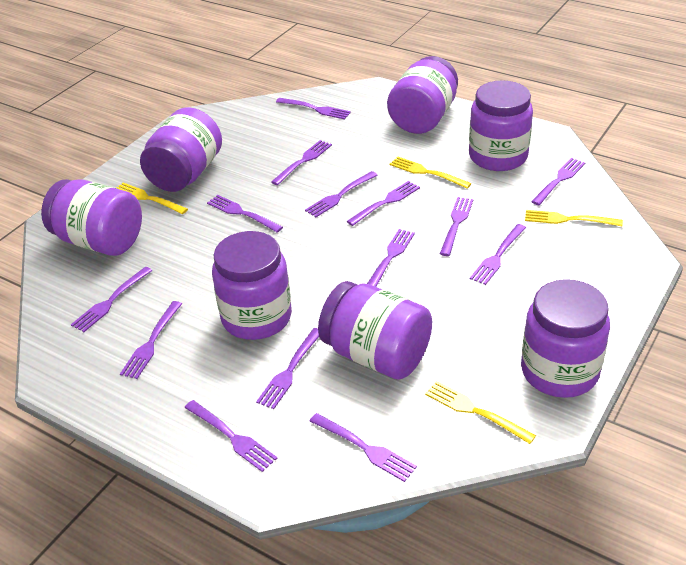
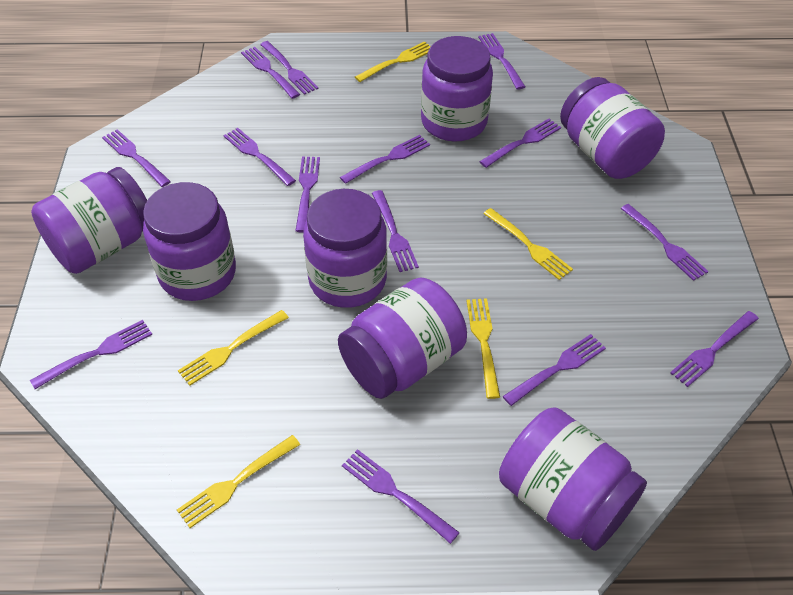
yellow fork: 4 -> 5

